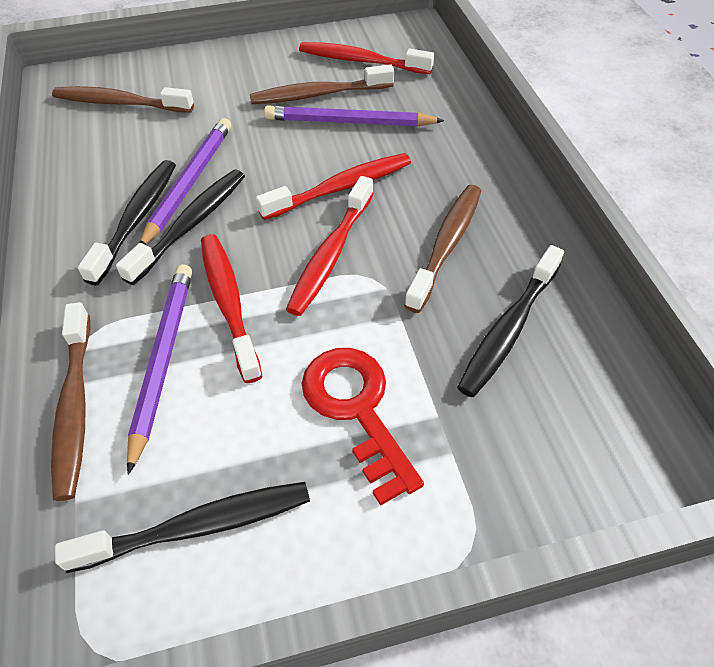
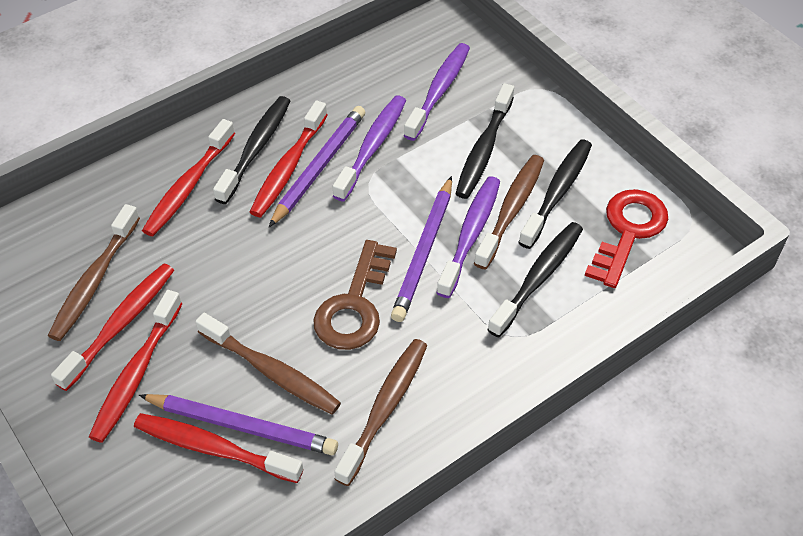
brown key: 0 -> 1
purple toothbrush: 0 -> 3
red toothbrush: 4 -> 5

